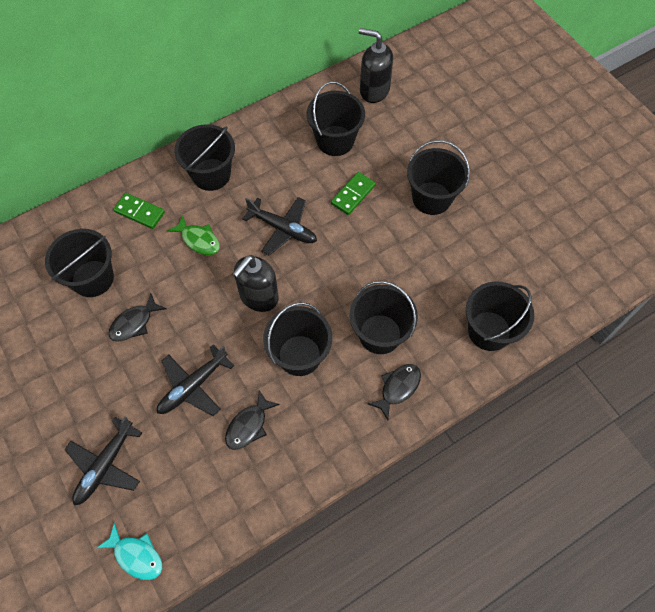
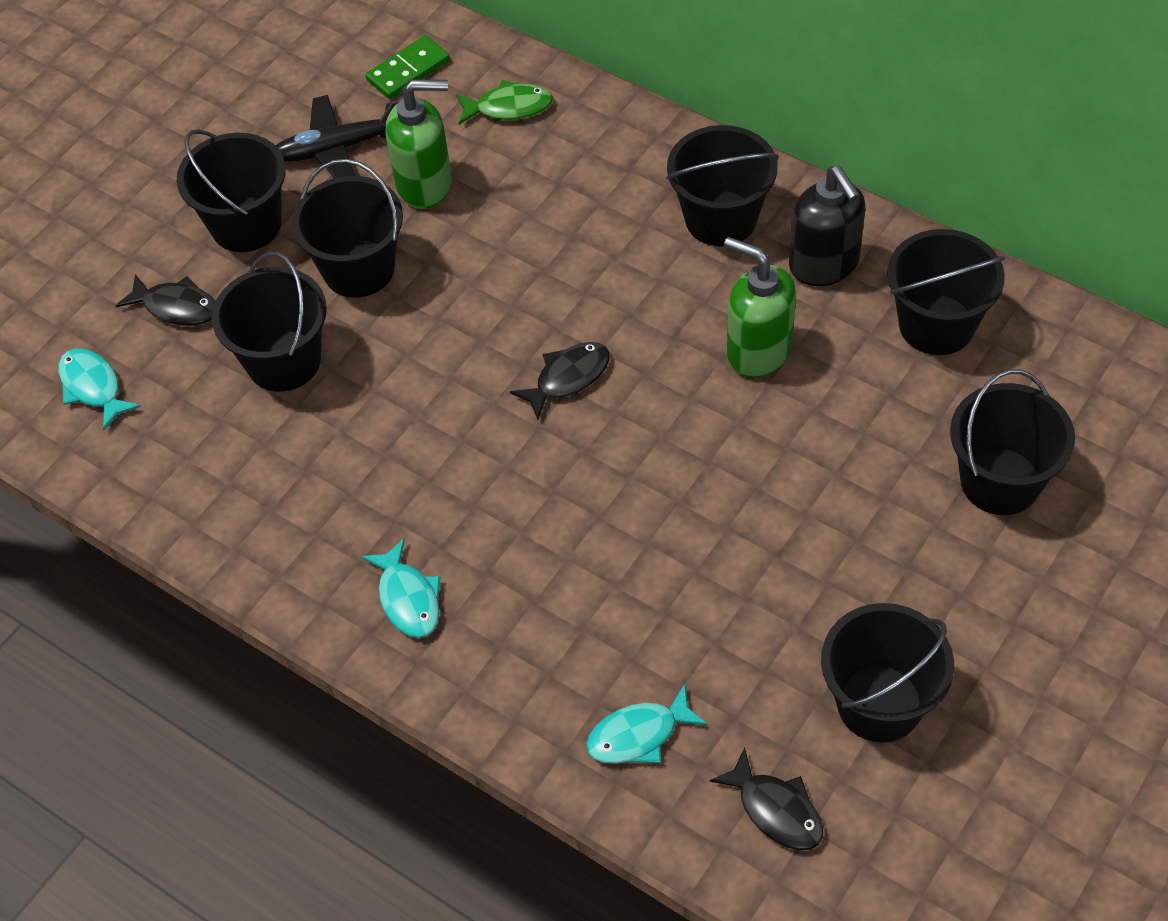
black plane: 3 -> 1
black soap dispenser: 2 -> 1
green domino: 2 -> 1
green soap dispenser: 0 -> 2
turquoise fish: 1 -> 3

